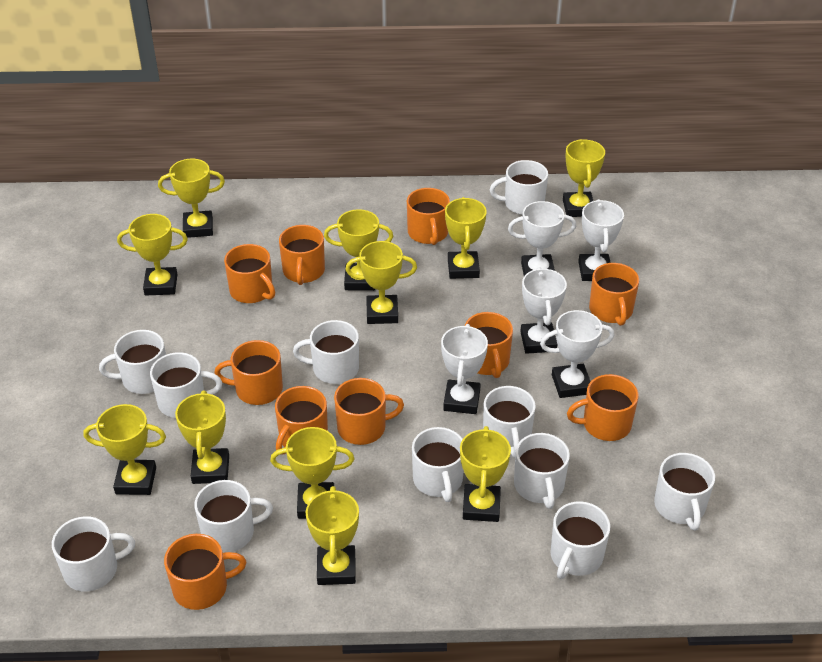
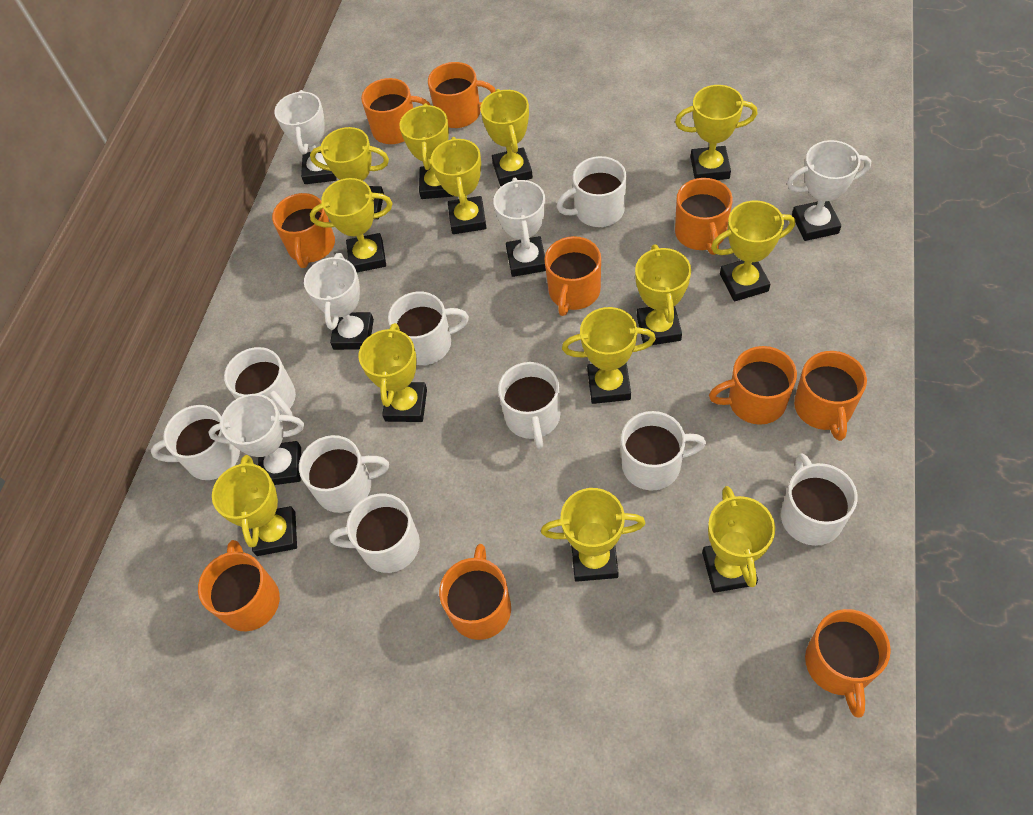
white mug: 11 -> 9
yellow trophy: 11 -> 13

